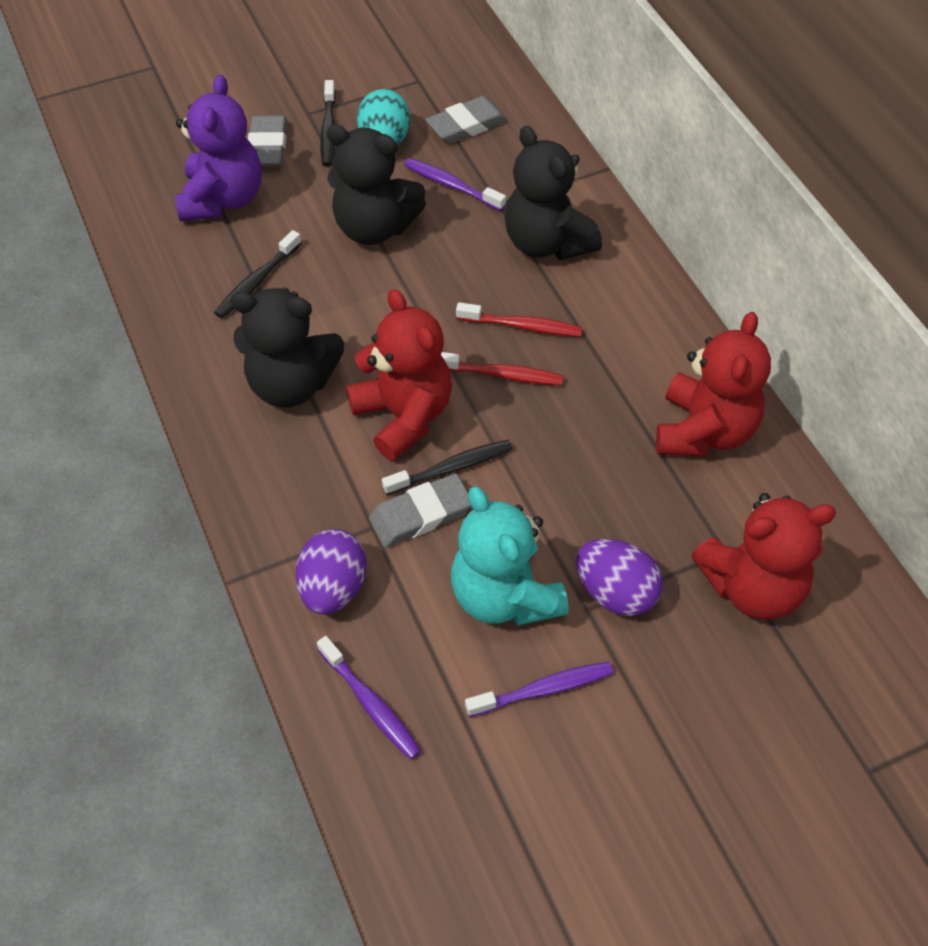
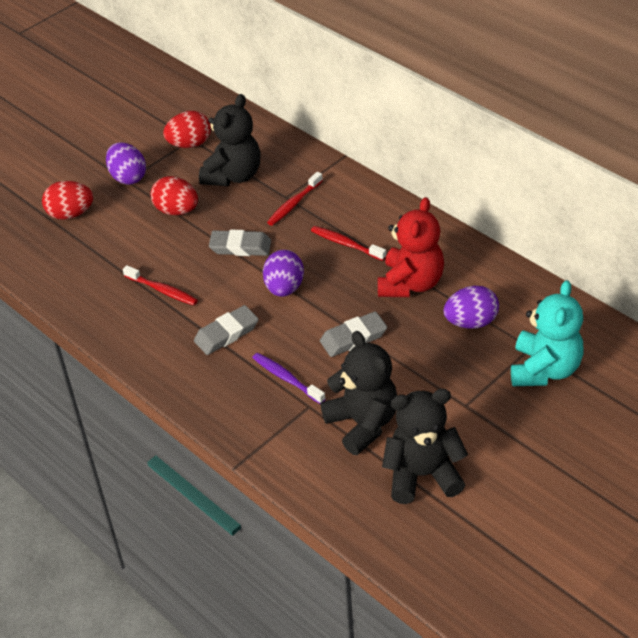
black toothbrush: 3 -> 0
purple egg: 2 -> 3
purple teddy bear: 1 -> 0
purple toothbrush: 3 -> 1
red egg: 0 -> 3
red teddy bear: 3 -> 1
red toothbrush: 2 -> 3
turquoise egg: 1 -> 0

